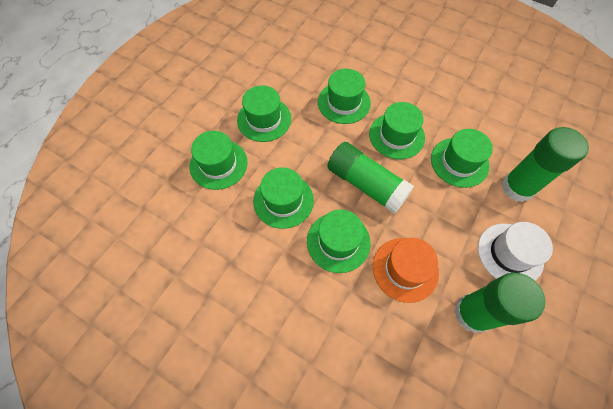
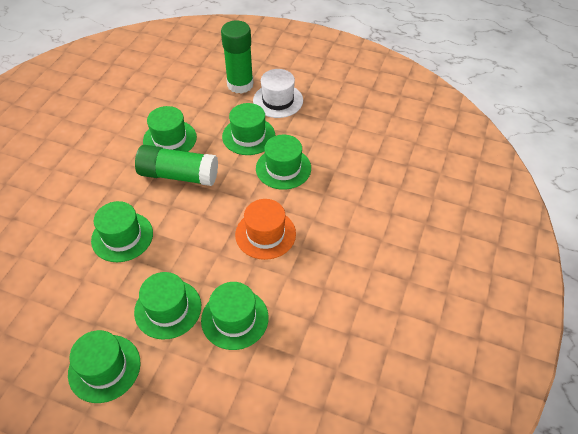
green glue stick: 3 -> 2

